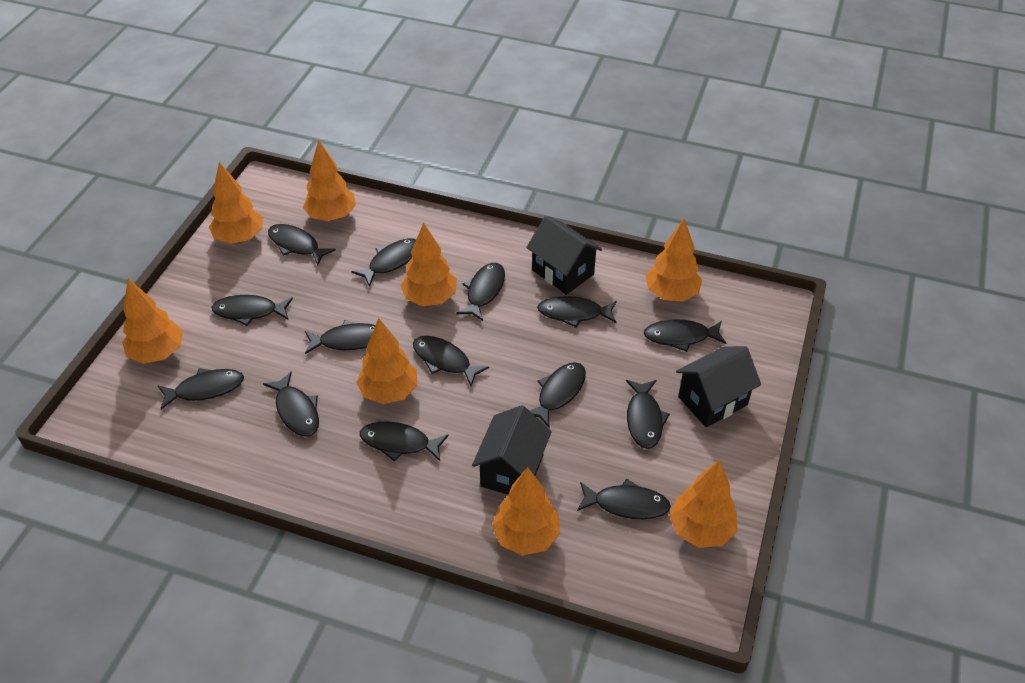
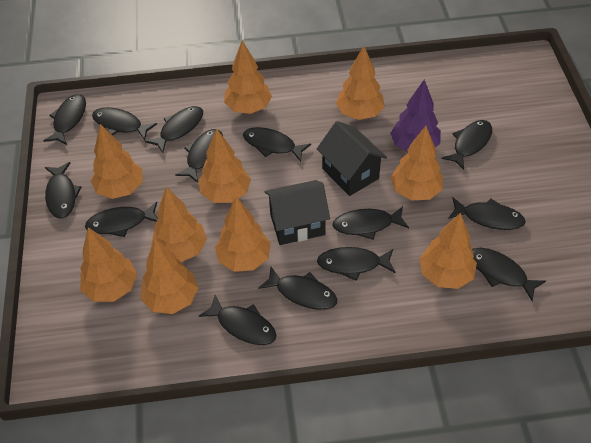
black house: 3 -> 2
orange tree: 8 -> 10
purple tree: 0 -> 1

